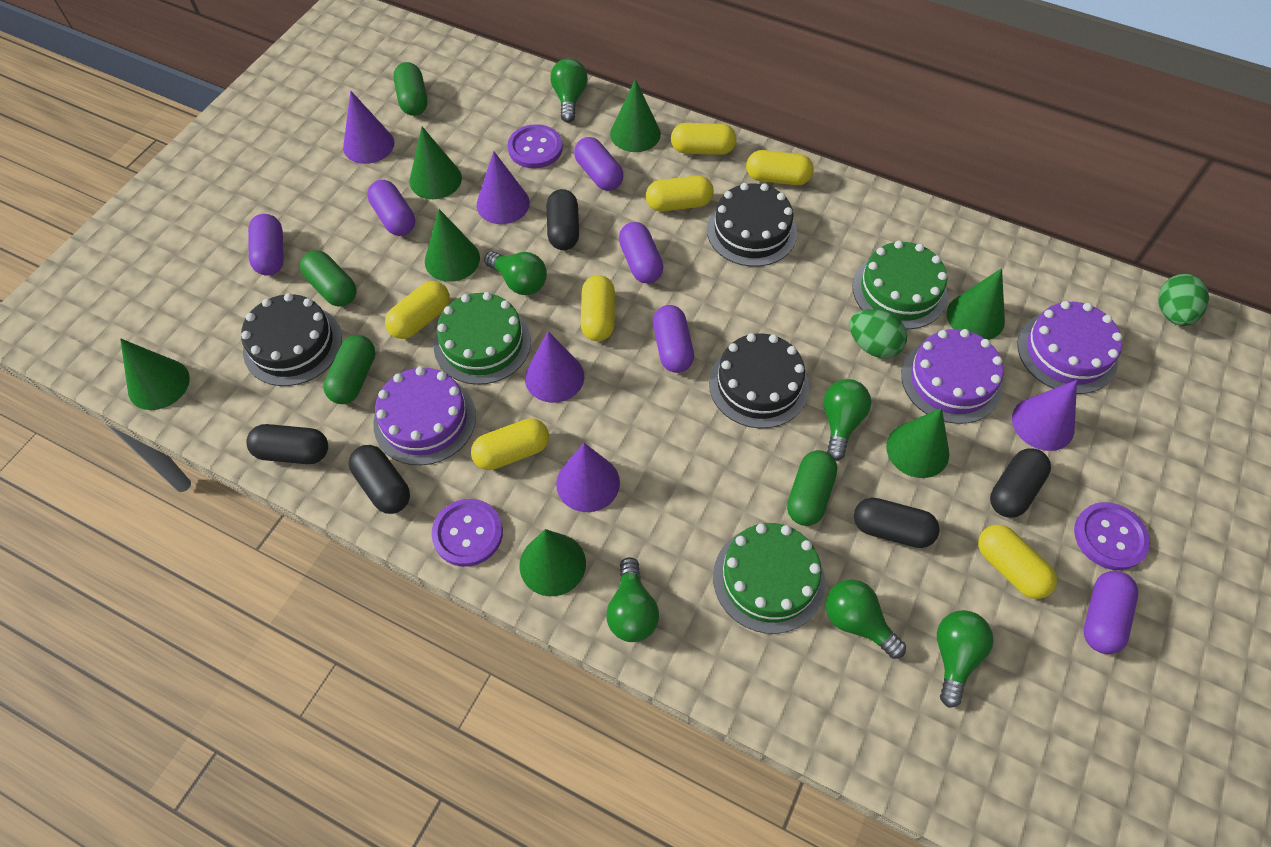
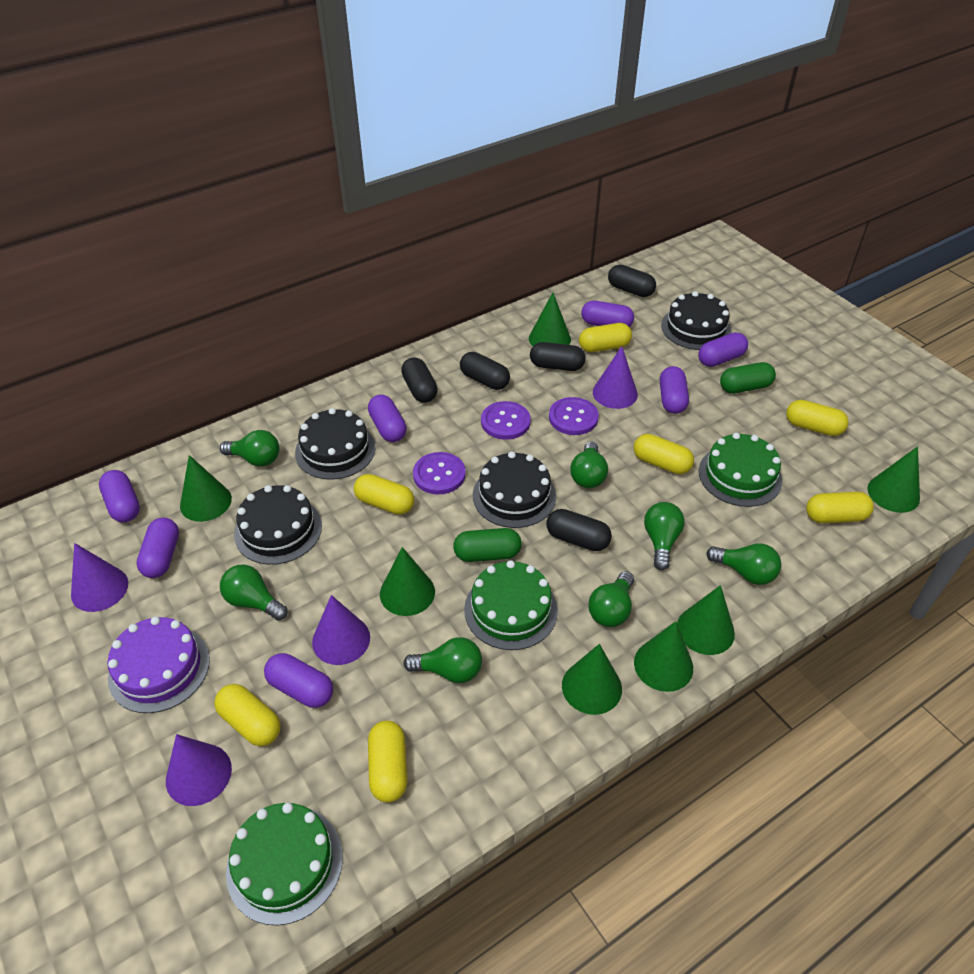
black cake: 3 -> 4
green capsule: 4 -> 2
green egg: 2 -> 0
green light bulb: 6 -> 7
purple cake: 3 -> 1
purple capsule: 6 -> 7
purple cone: 5 -> 4

